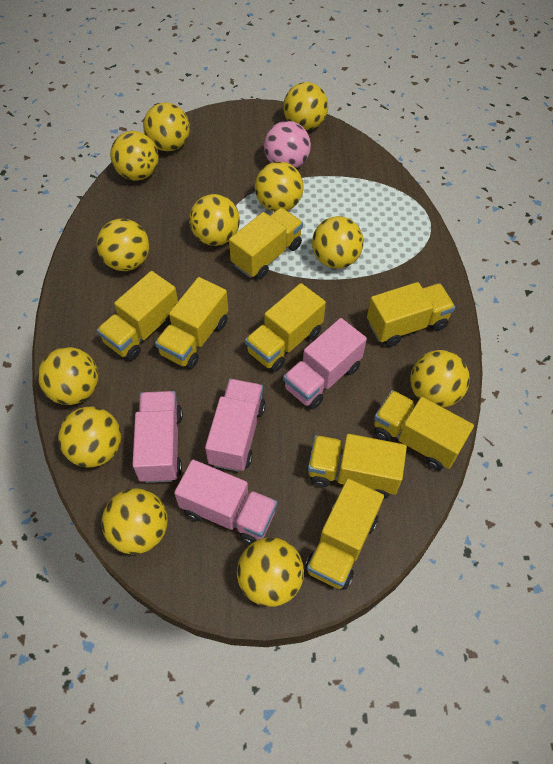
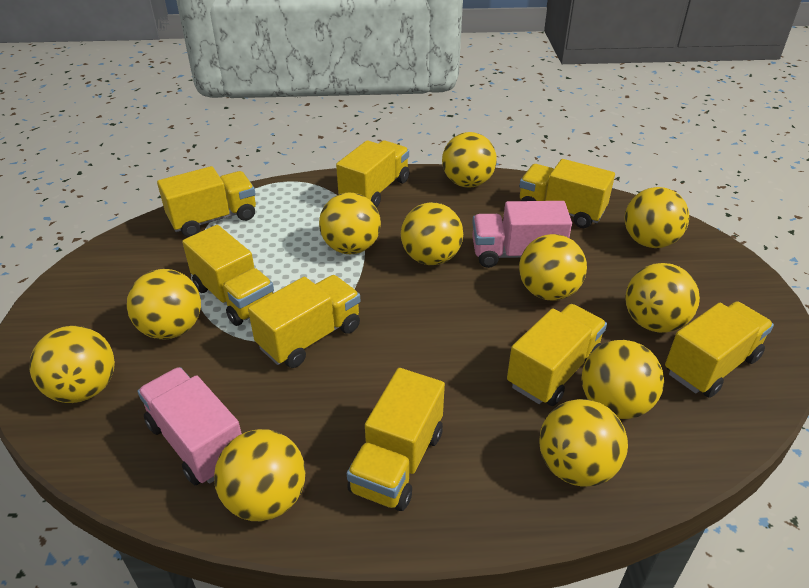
pink ball: 1 -> 0
pink truck: 4 -> 2
yellow ball: 12 -> 11

